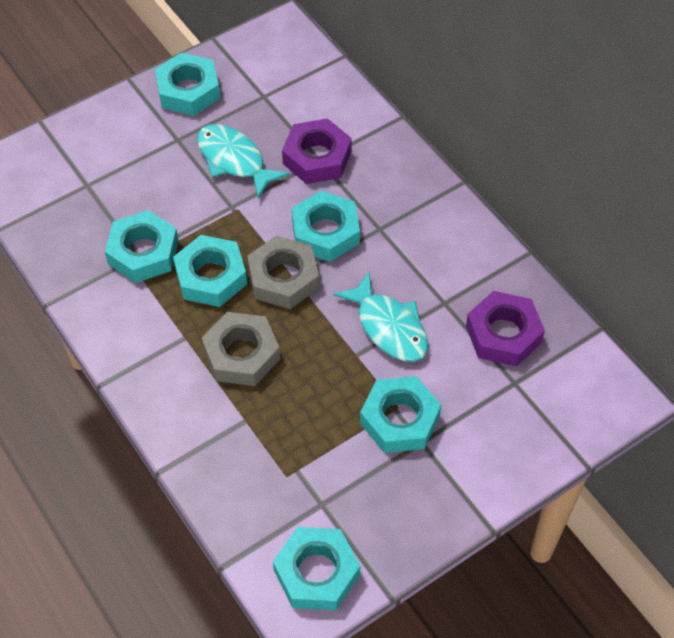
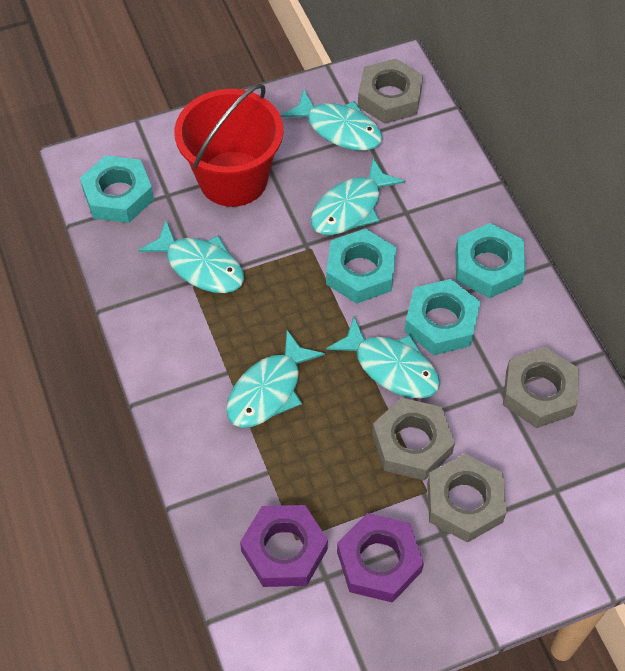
grey nut: 2 -> 4
red bucket: 0 -> 1
turquoise fish: 2 -> 5
turquoise nut: 6 -> 4

